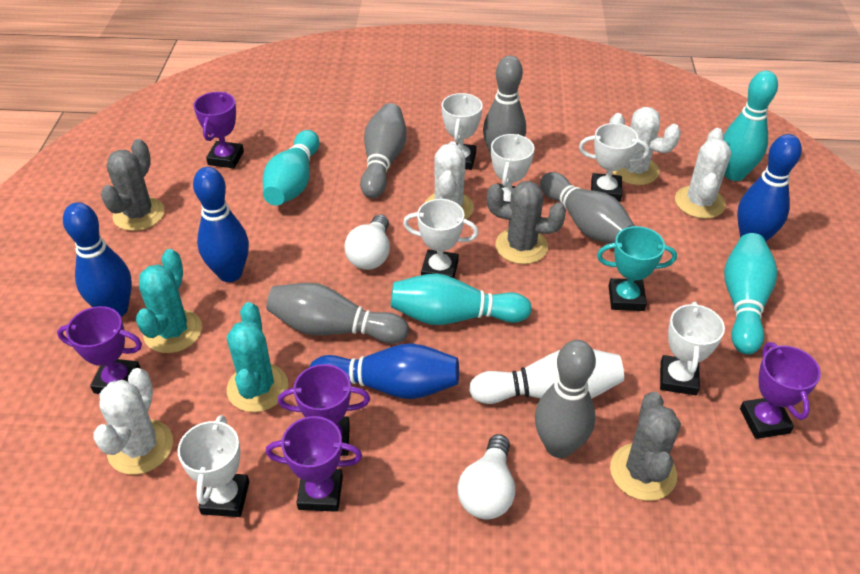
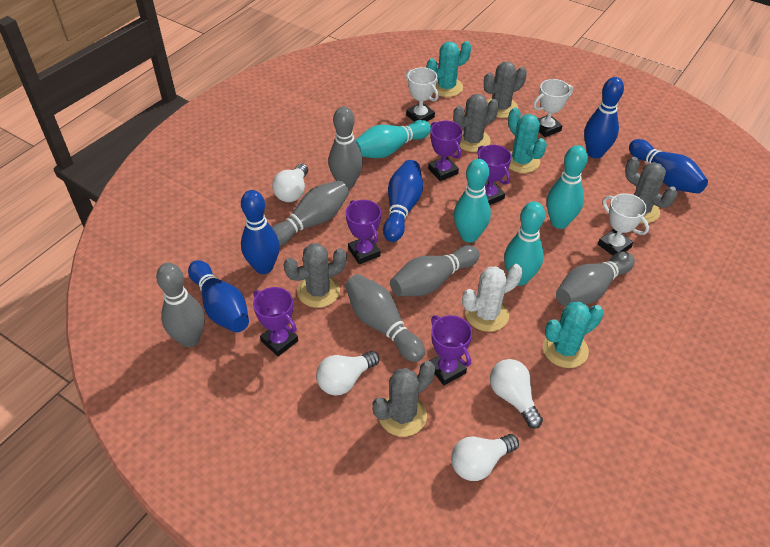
blue bowling pin: 4 -> 5
grey bowling pin: 5 -> 6
grey cactus: 3 -> 5
turquoise cactus: 2 -> 3
turquoise trophy: 1 -> 0
white bowling pin: 1 -> 0
white cactus: 4 -> 1
white light bulb: 2 -> 4
white trophy: 6 -> 3

